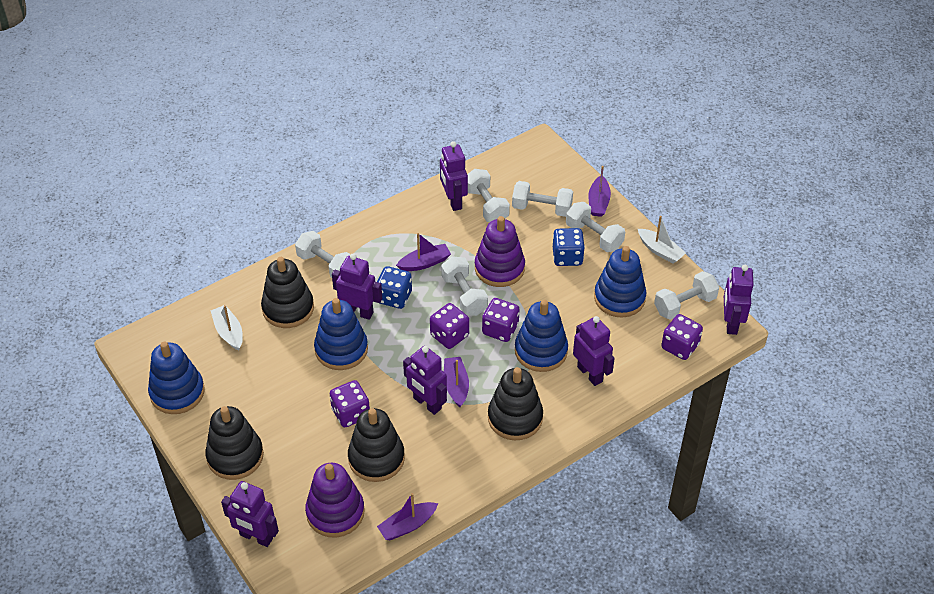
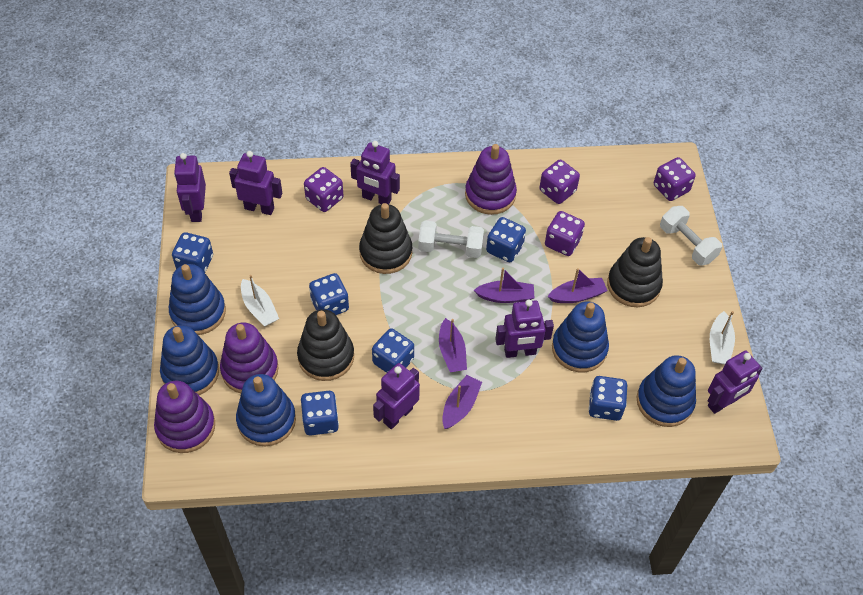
black stacking toy: 4 -> 3
blue dice: 2 -> 6
blue stacking toy: 4 -> 5
purple stacking toy: 2 -> 3
white dumbbell: 6 -> 2

